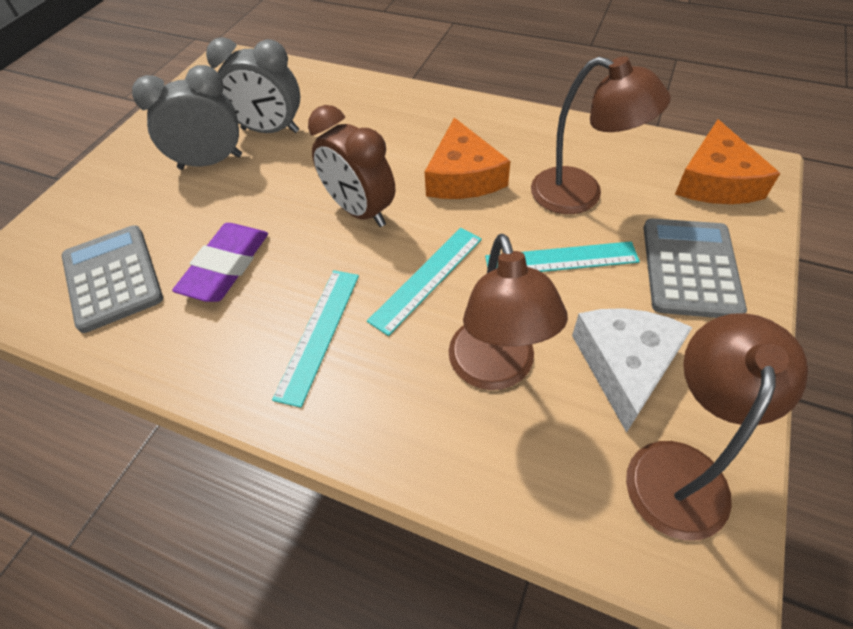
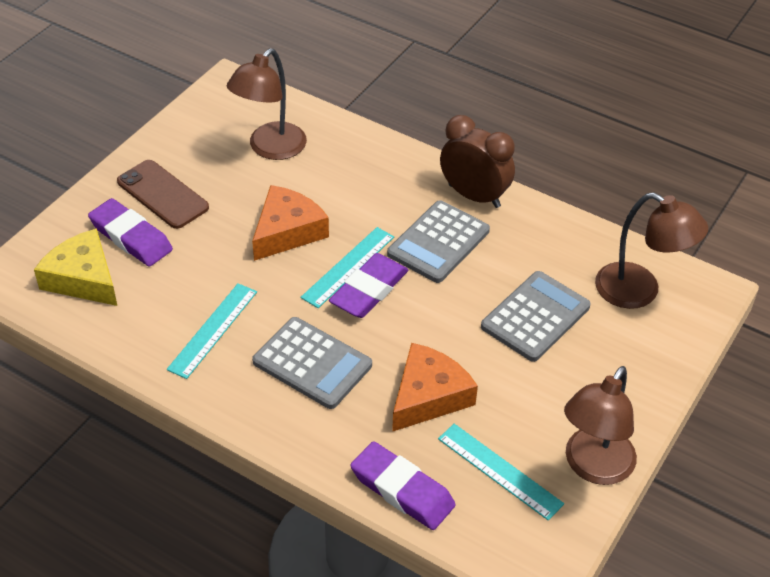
brown phone: 0 -> 1
grey calculator: 2 -> 3
grey clock: 2 -> 0
purple eraser: 1 -> 3
white cheese: 1 -> 0
yellow cheese: 0 -> 1

